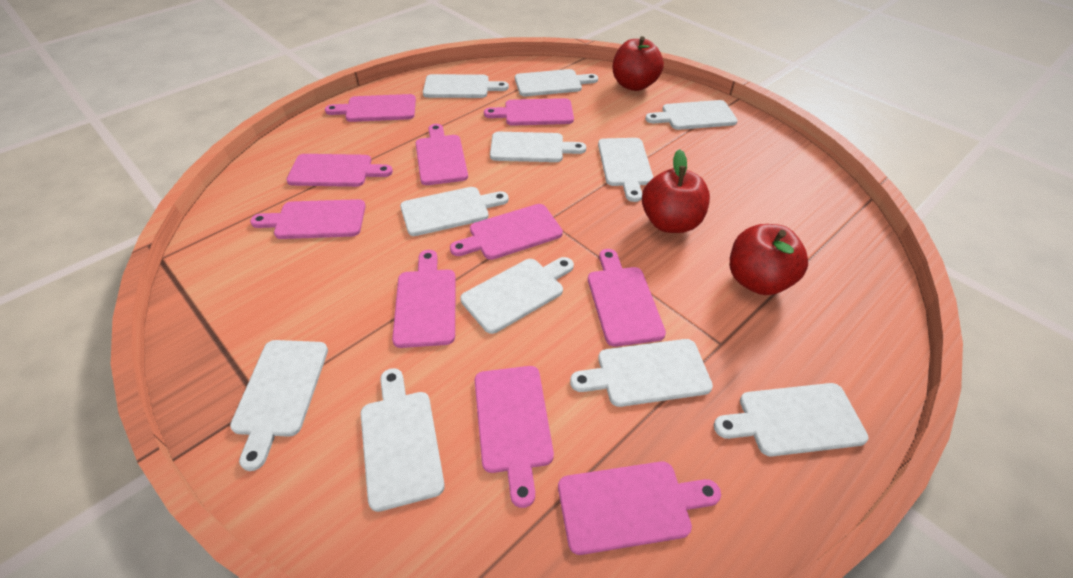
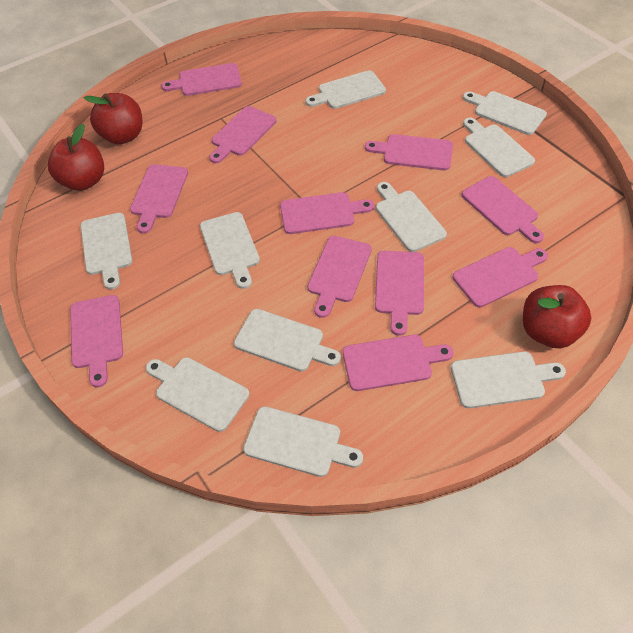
pink cutting board: 10 -> 11
white cutting board: 11 -> 10

